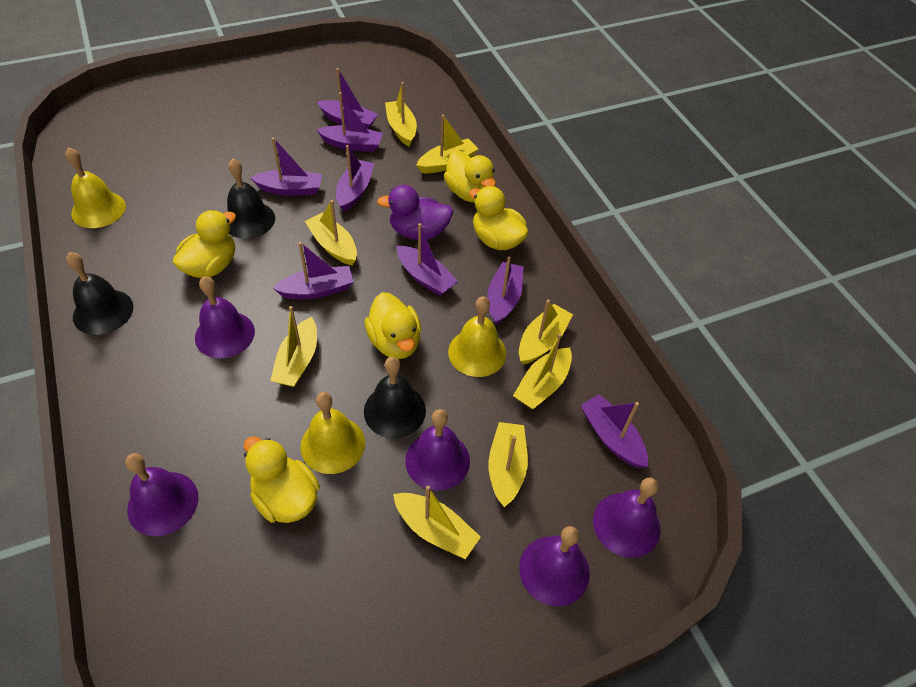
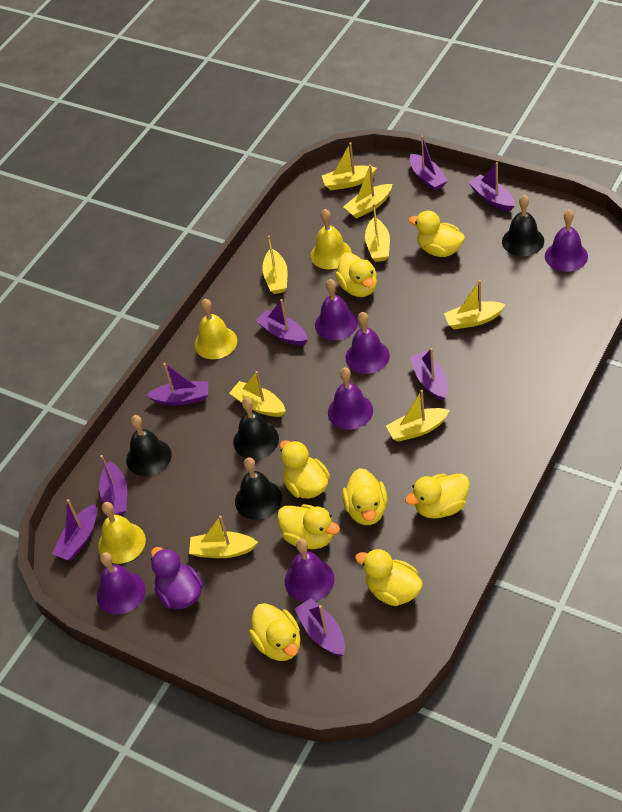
black bell: 3 -> 4
purple bell: 5 -> 6
yellow duck: 5 -> 8

